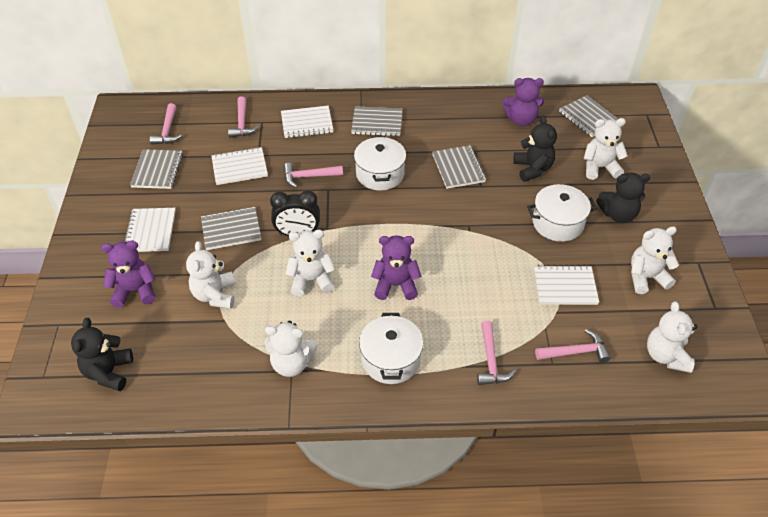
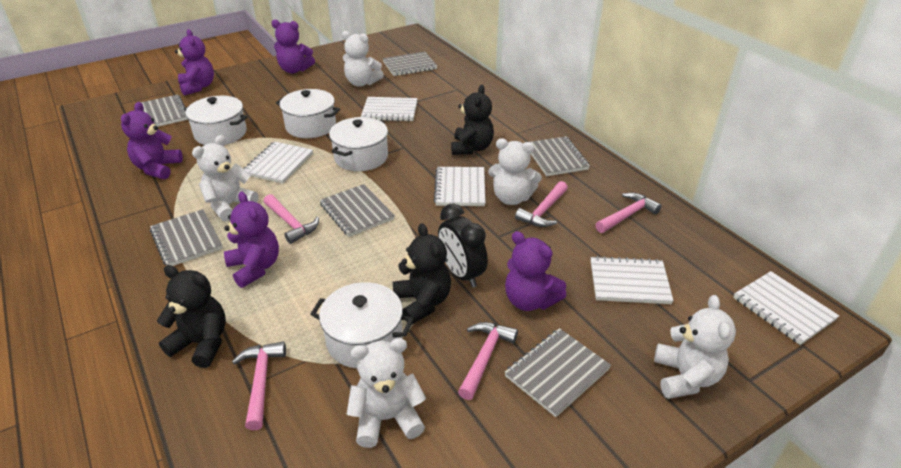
grey notebook: 5 -> 6
purple teddy bear: 3 -> 5
white notebook: 4 -> 5
white pot: 3 -> 4
white teddy bear: 6 -> 5

